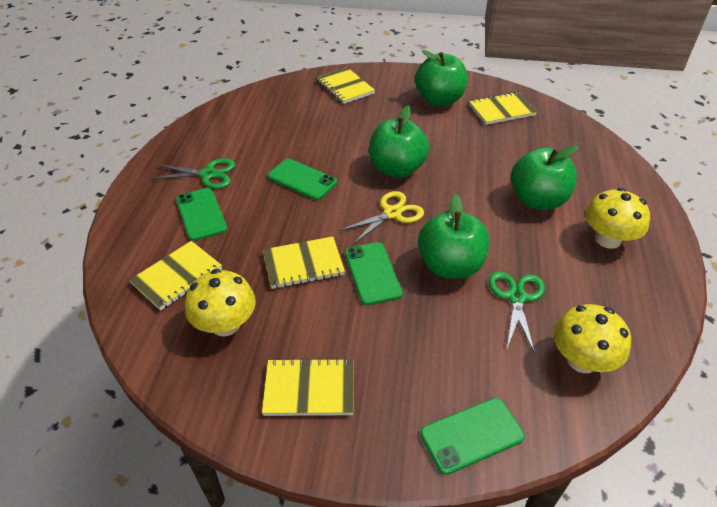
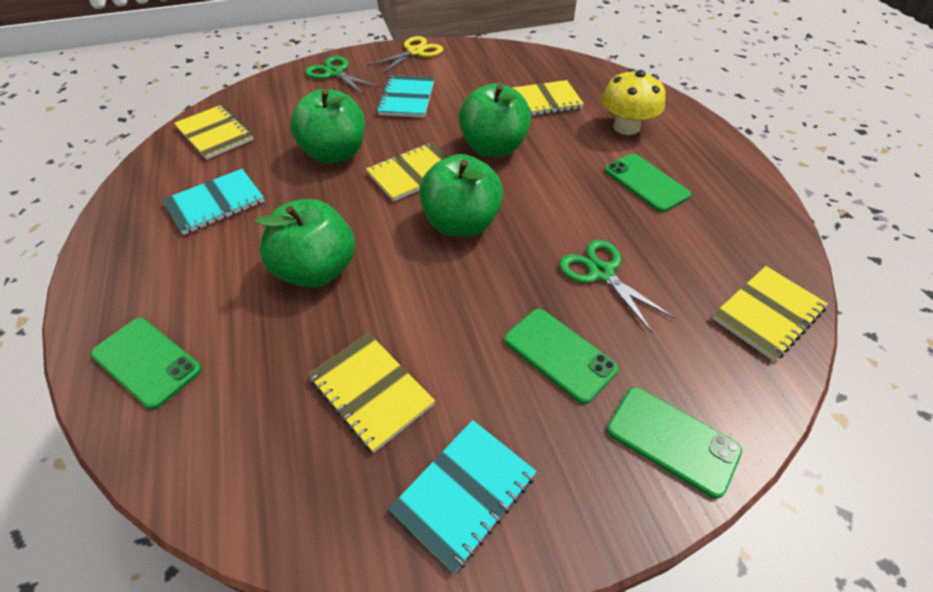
turquoise notebook: 0 -> 3
yellow mushroom: 3 -> 1

